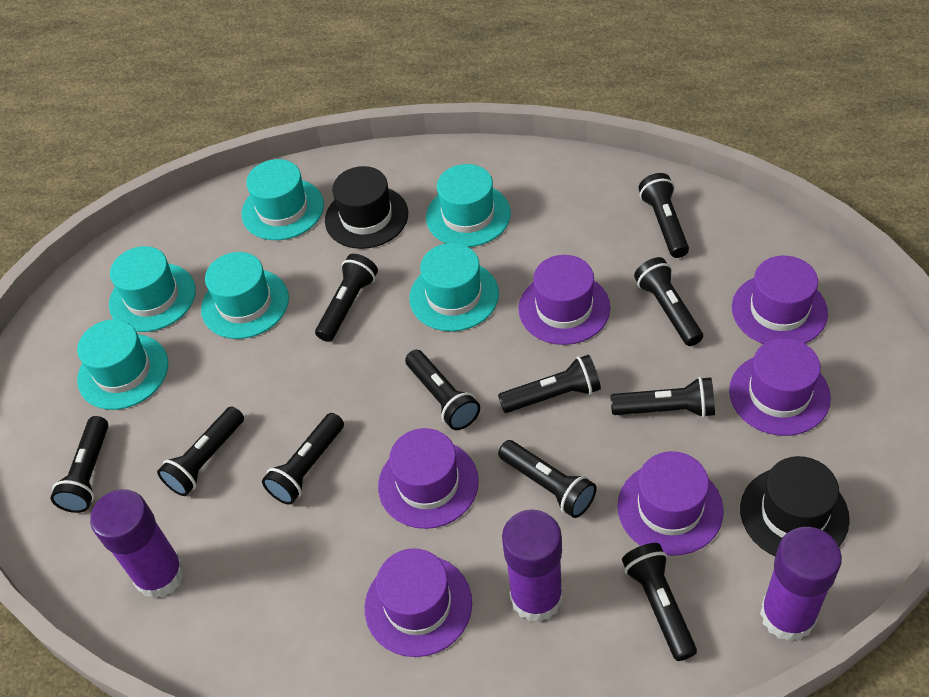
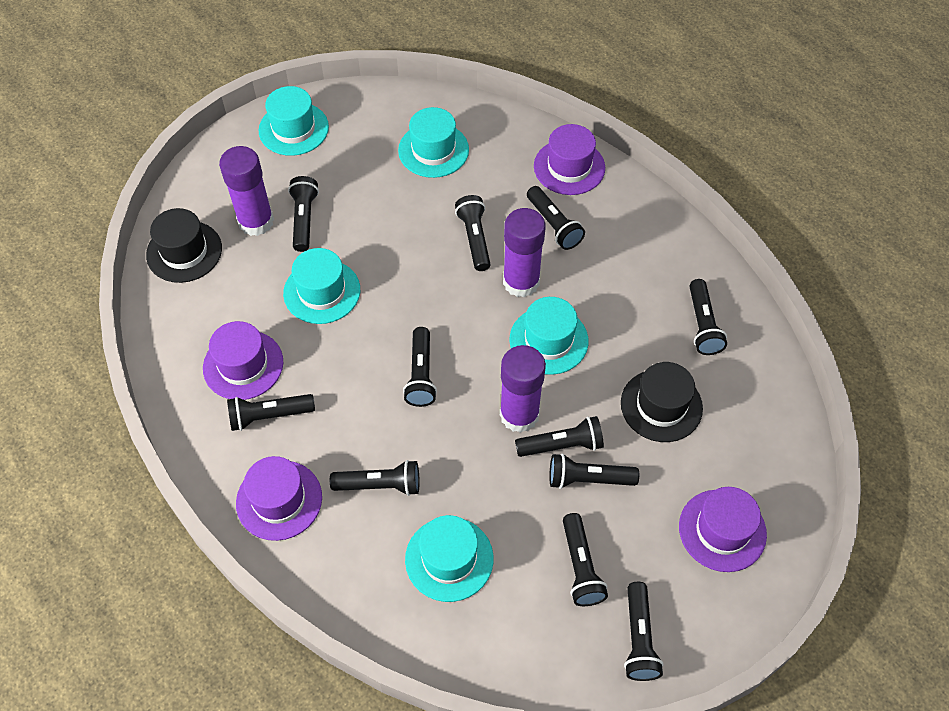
purple hat: 6 -> 4
turquoise hat: 6 -> 5

